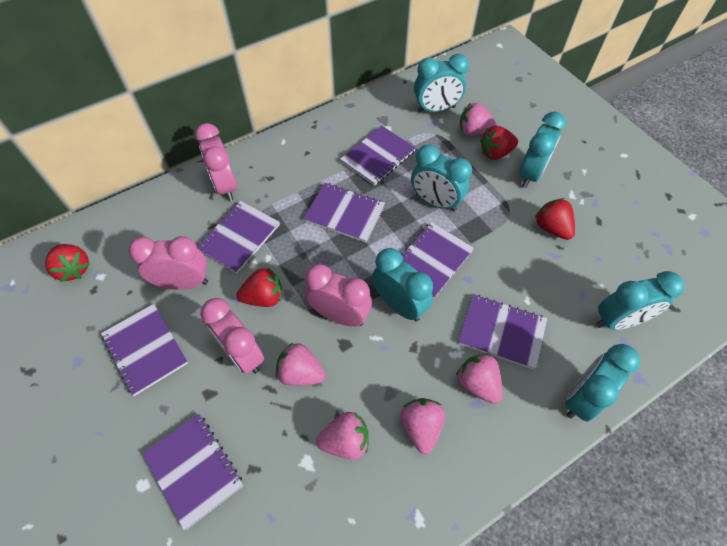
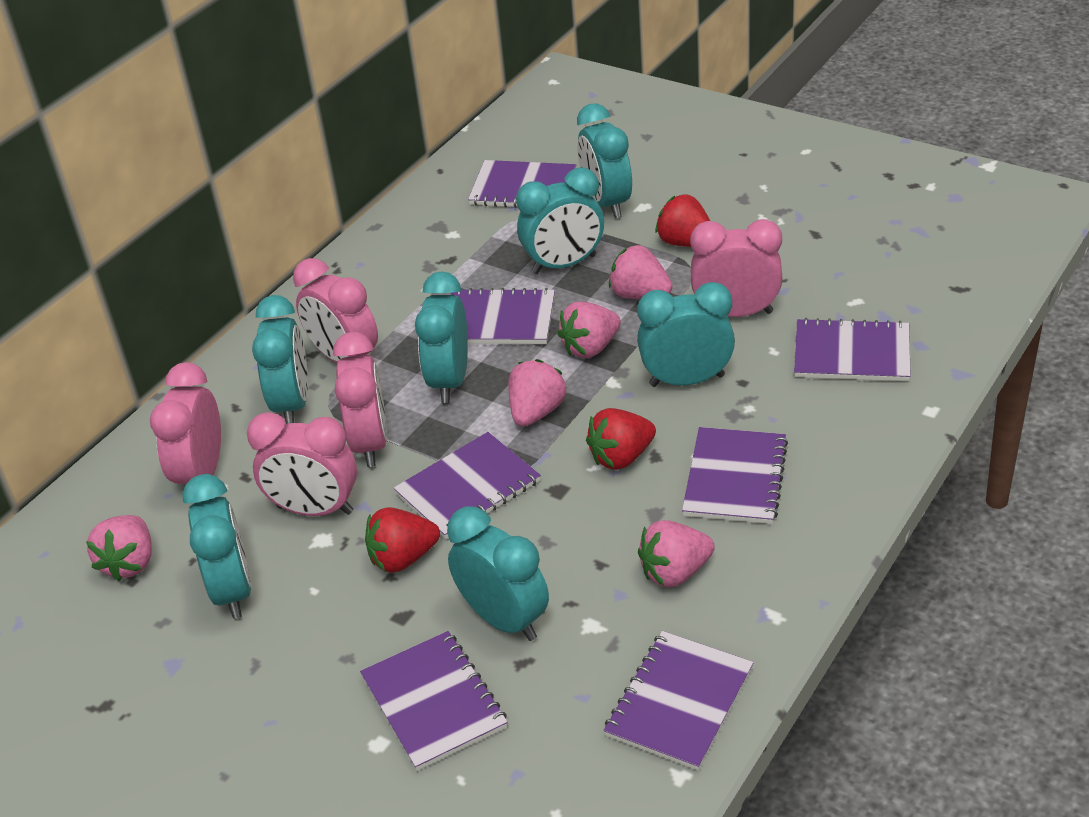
pink clock: 4 -> 5
red strawberry: 4 -> 3
turquoise clock: 6 -> 7

